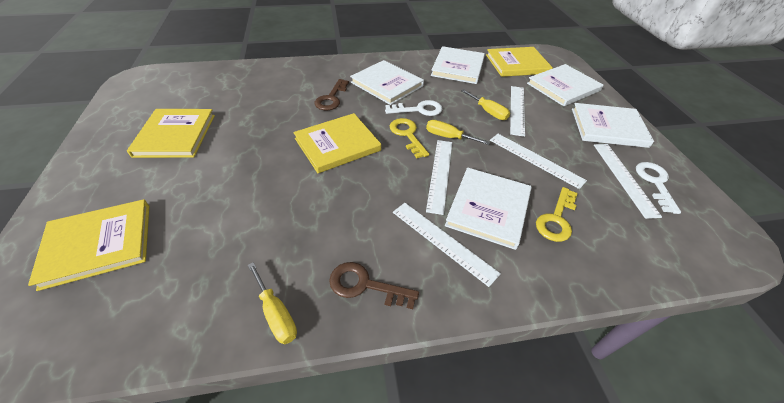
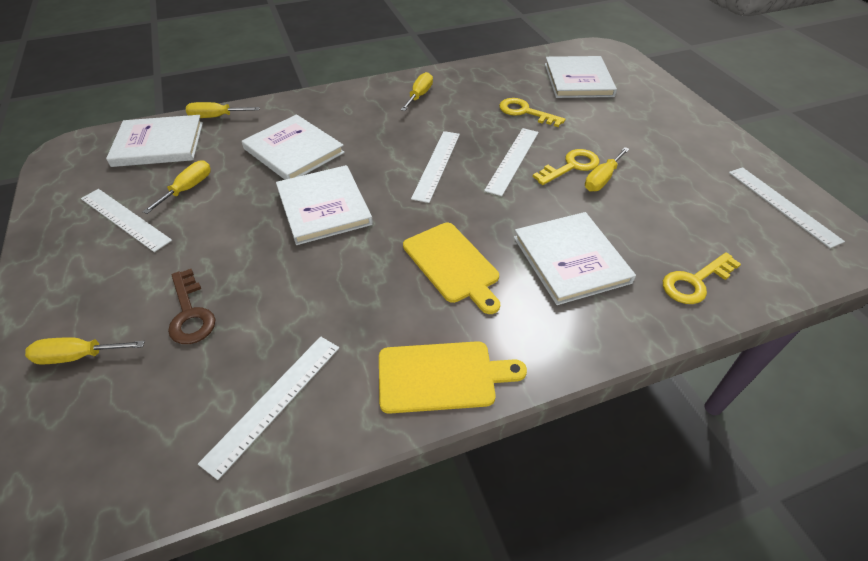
brown key: 2 -> 1
white key: 2 -> 0
yellow book: 4 -> 0
yellow cutting board: 0 -> 2
yellow key: 2 -> 3
yellow screwdriver: 3 -> 5

